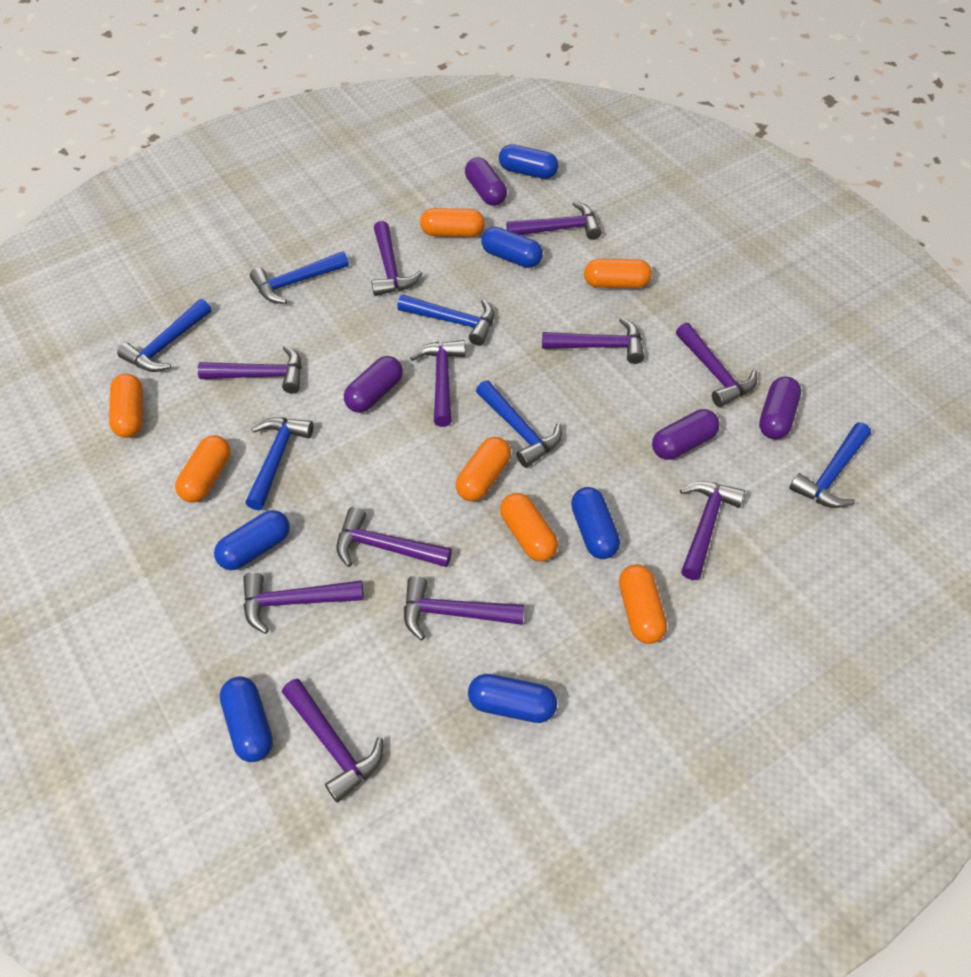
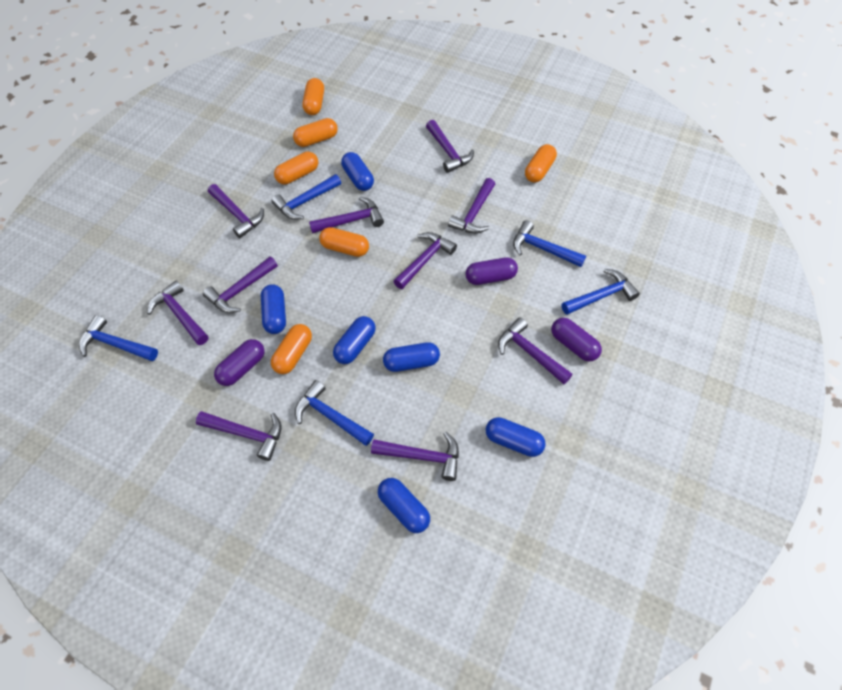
blue hammer: 6 -> 5
orange capsule: 7 -> 6
purple capsule: 4 -> 3
purple hammer: 11 -> 10

